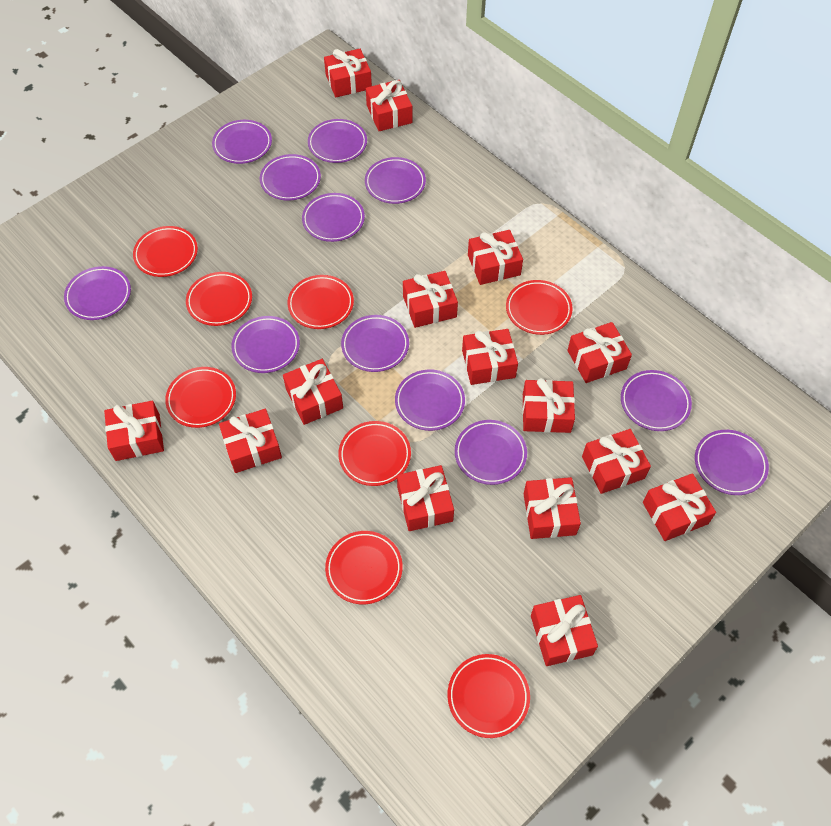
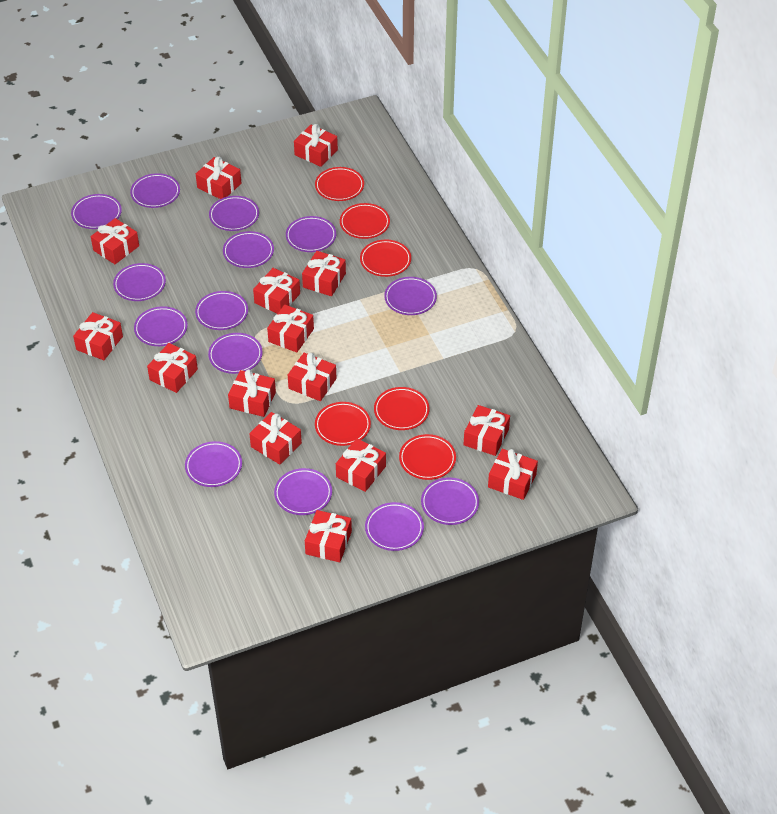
purple plate: 12 -> 14
red plate: 8 -> 6

